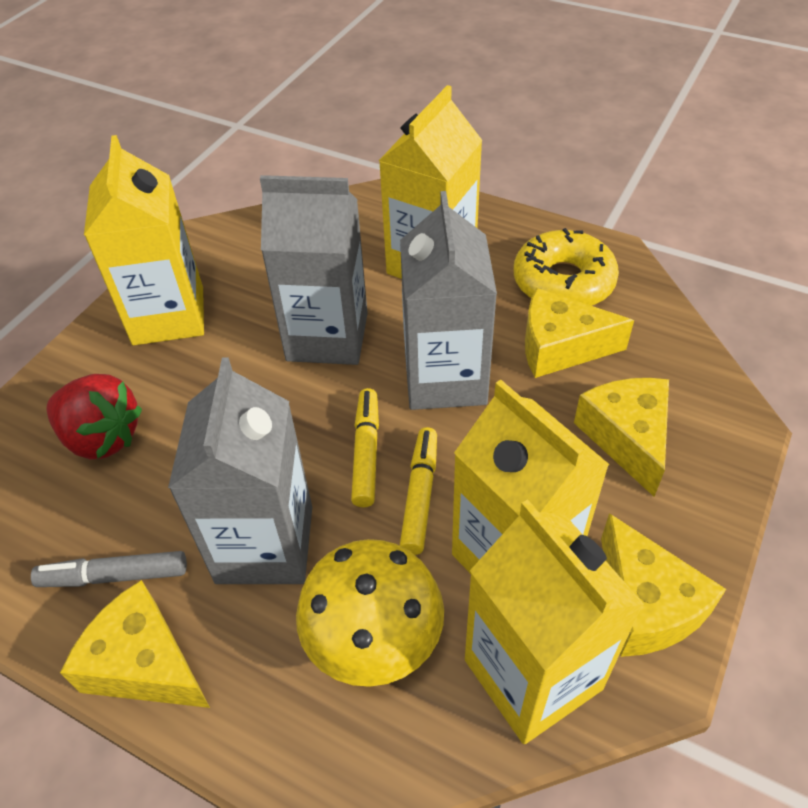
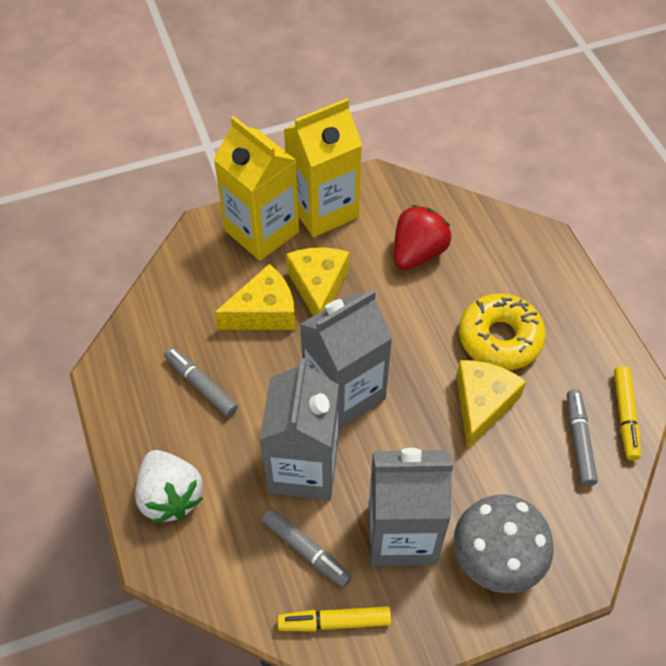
grey marker: 1 -> 3
grey mushroom: 0 -> 1
white strawberry: 0 -> 1
yellow carton: 4 -> 2
yellow cheese: 4 -> 3
yellow mushroom: 1 -> 0

